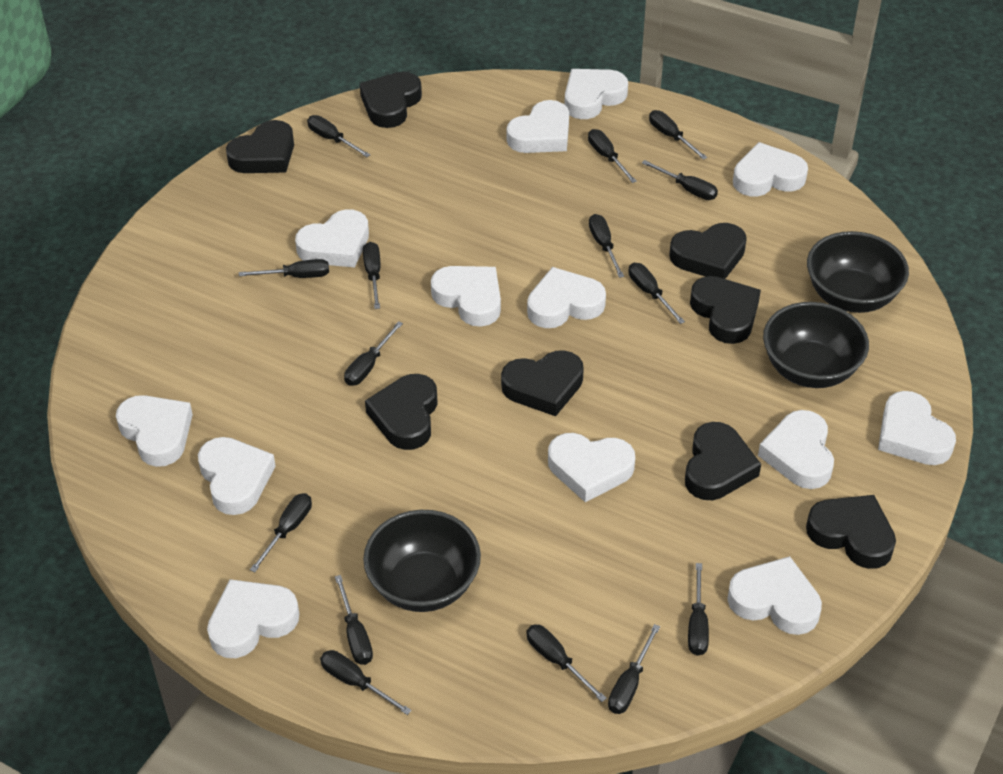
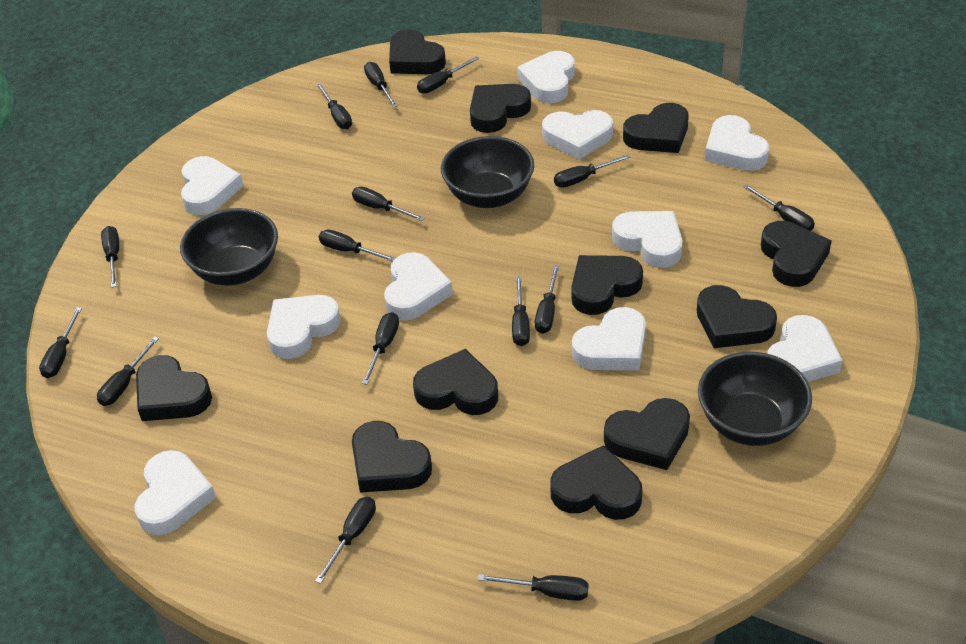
black heart: 8 -> 11
white heart: 13 -> 10

